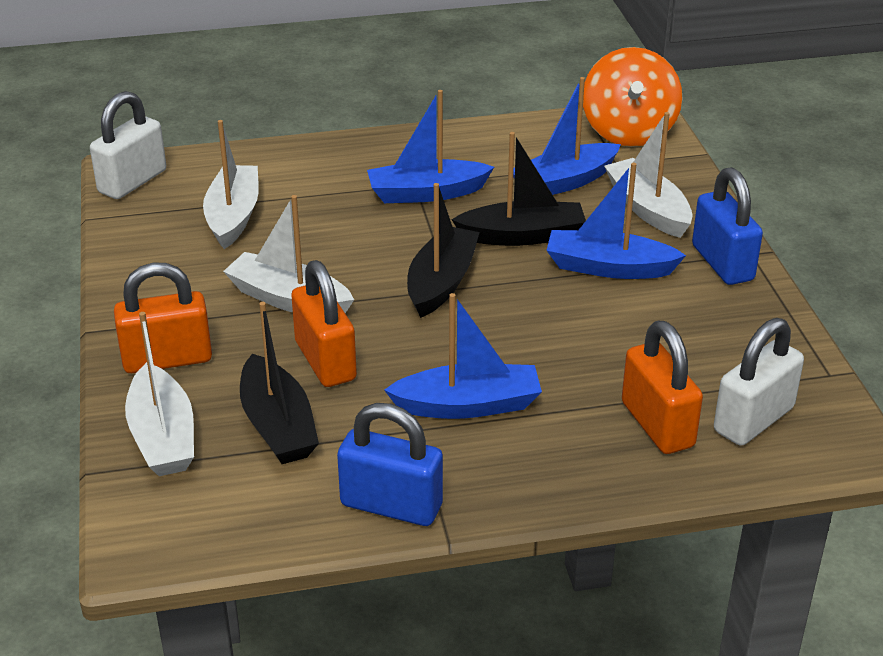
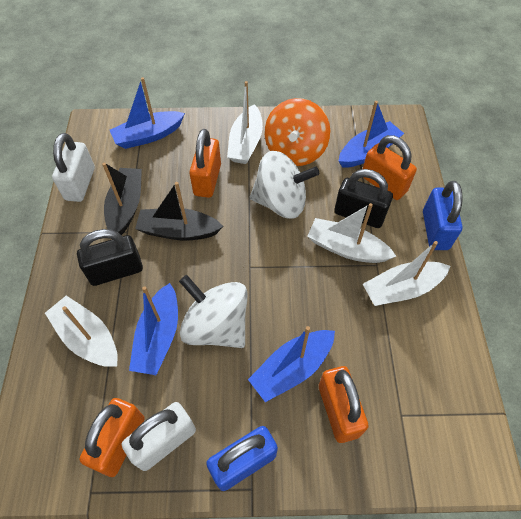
black boat: 3 -> 2
black padlock: 0 -> 2
orange padlock: 3 -> 4
white spinning top: 0 -> 2

